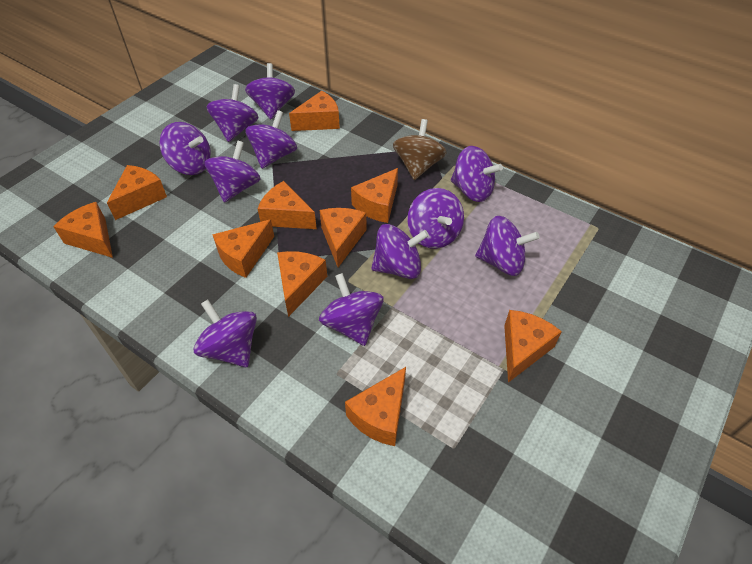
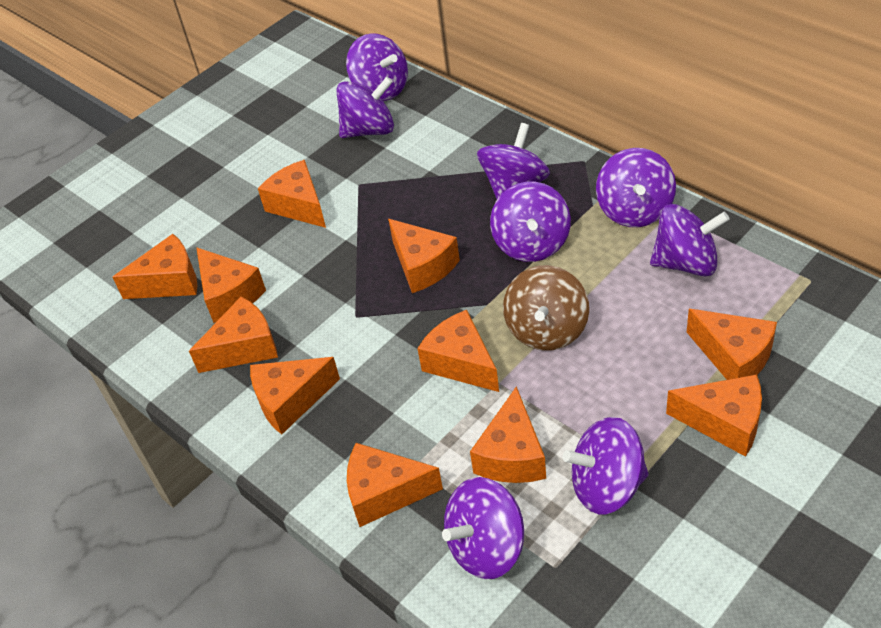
orange cheese: 10 -> 11
purple spinning top: 11 -> 8

